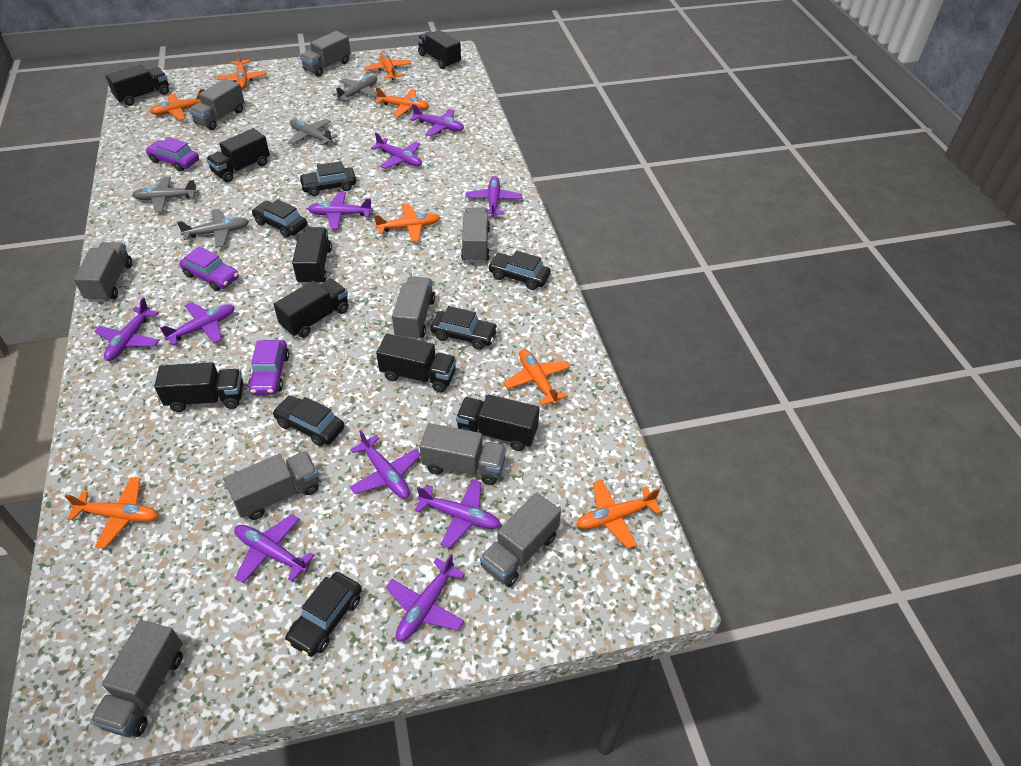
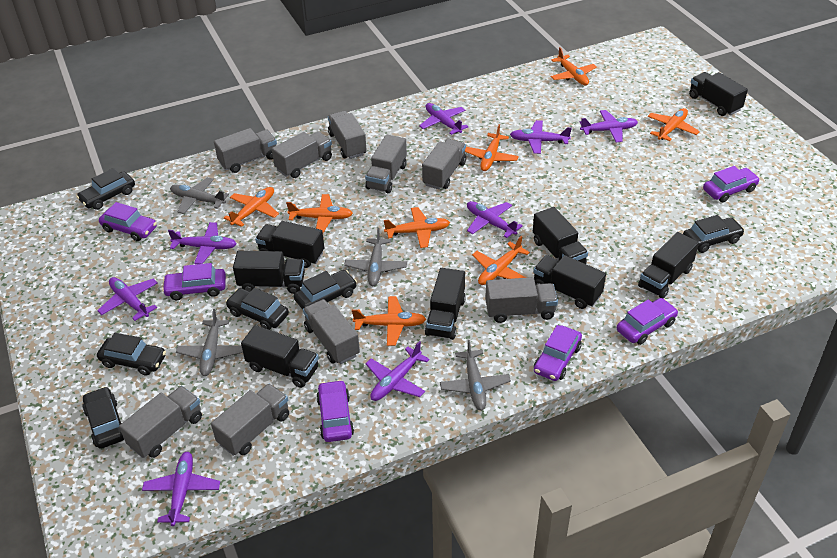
purple car: 3 -> 6
purple plane: 10 -> 8

